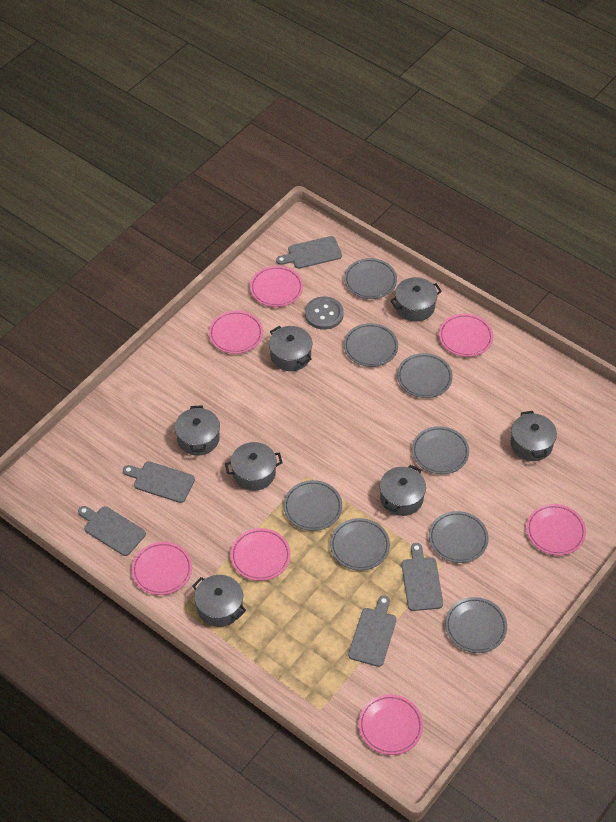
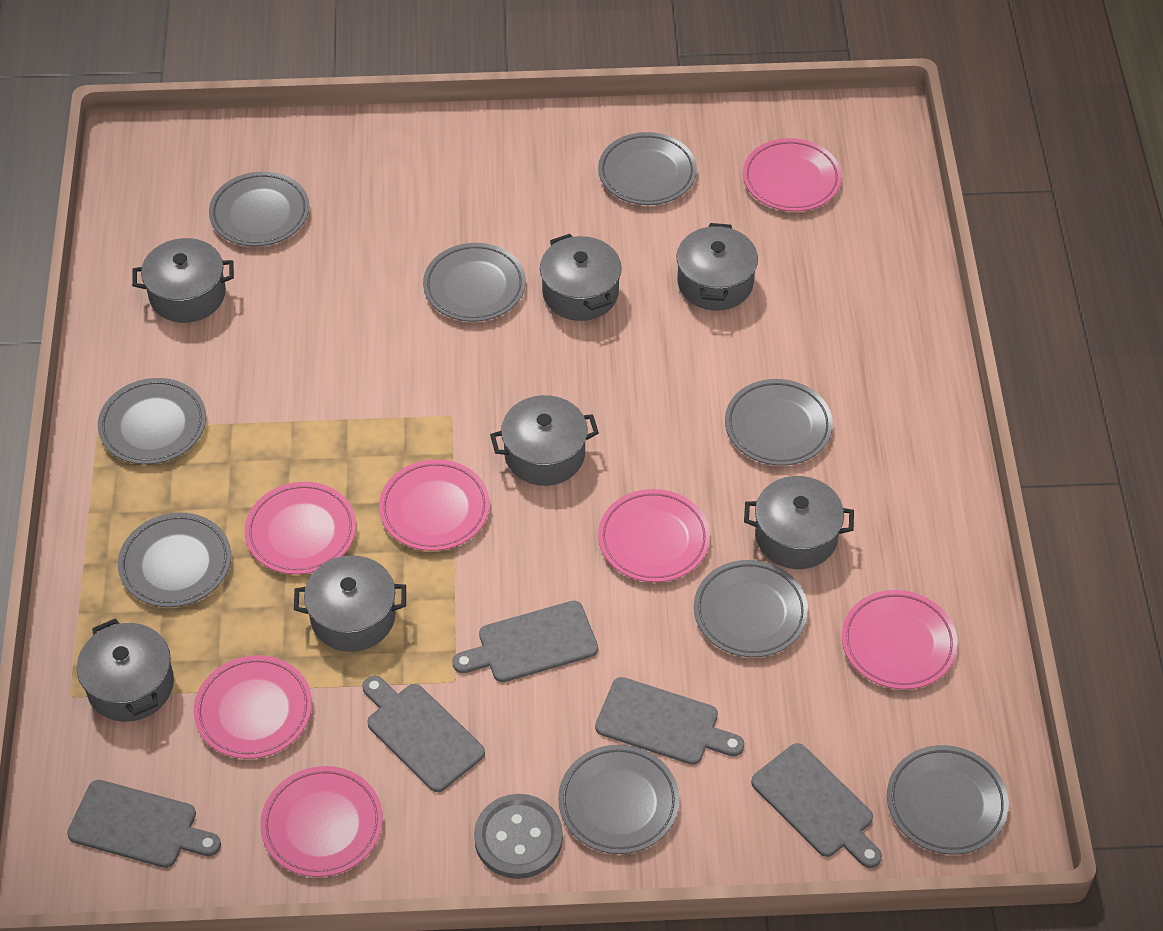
grey plate: 8 -> 9

